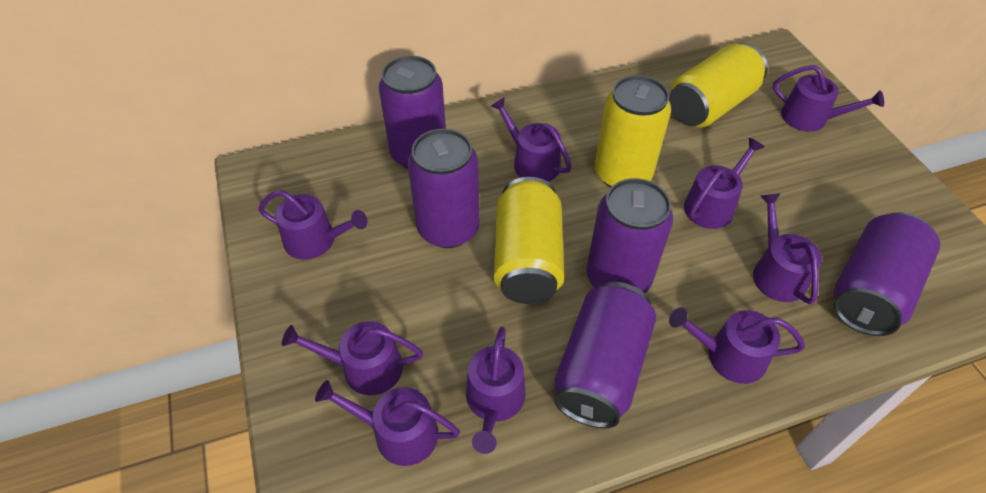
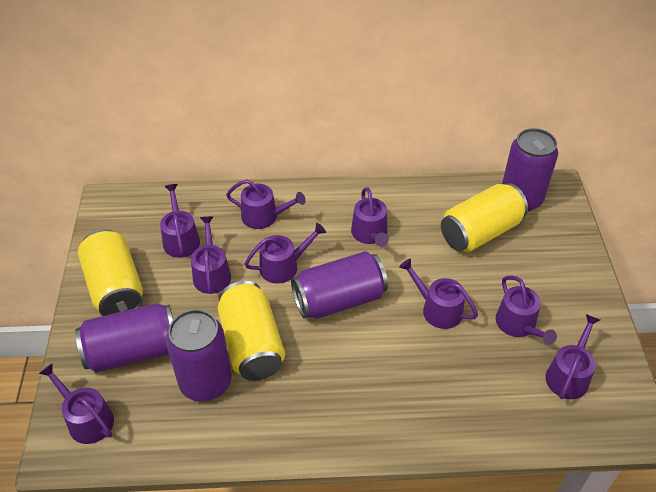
purple can: 5 -> 4

